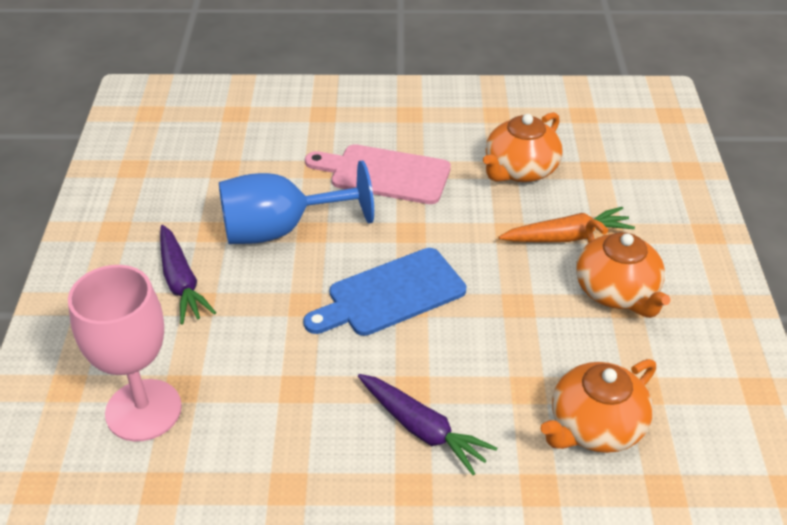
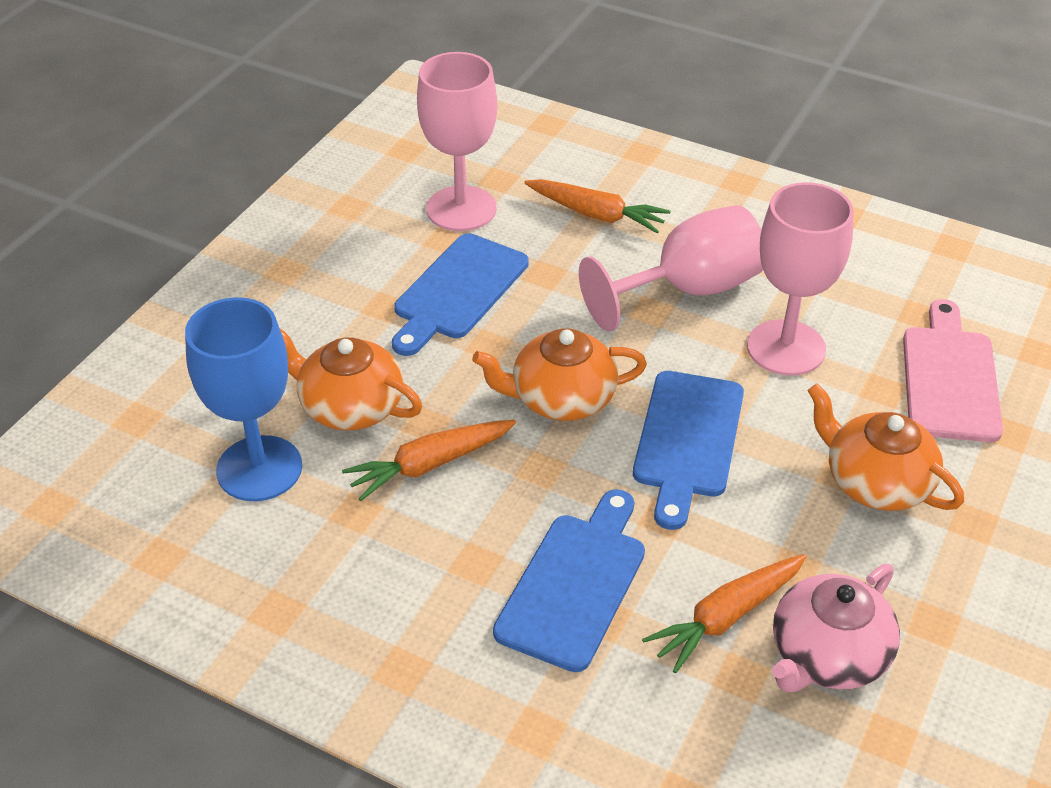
blue cutting board: 1 -> 3
orange carrot: 1 -> 3
pink goblet: 1 -> 3
pink teapot: 0 -> 1
purple carrot: 2 -> 0

